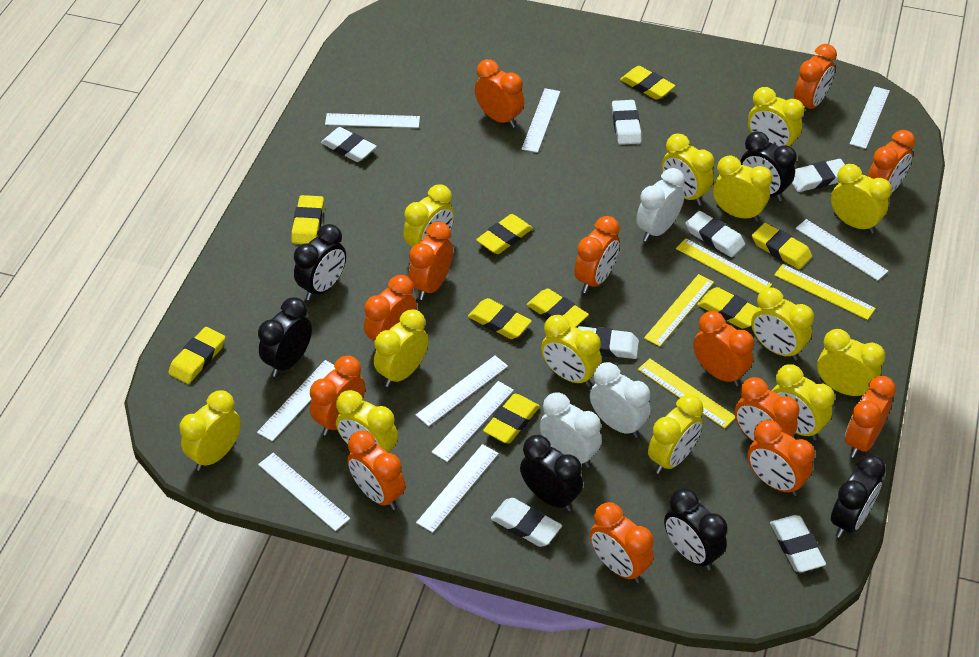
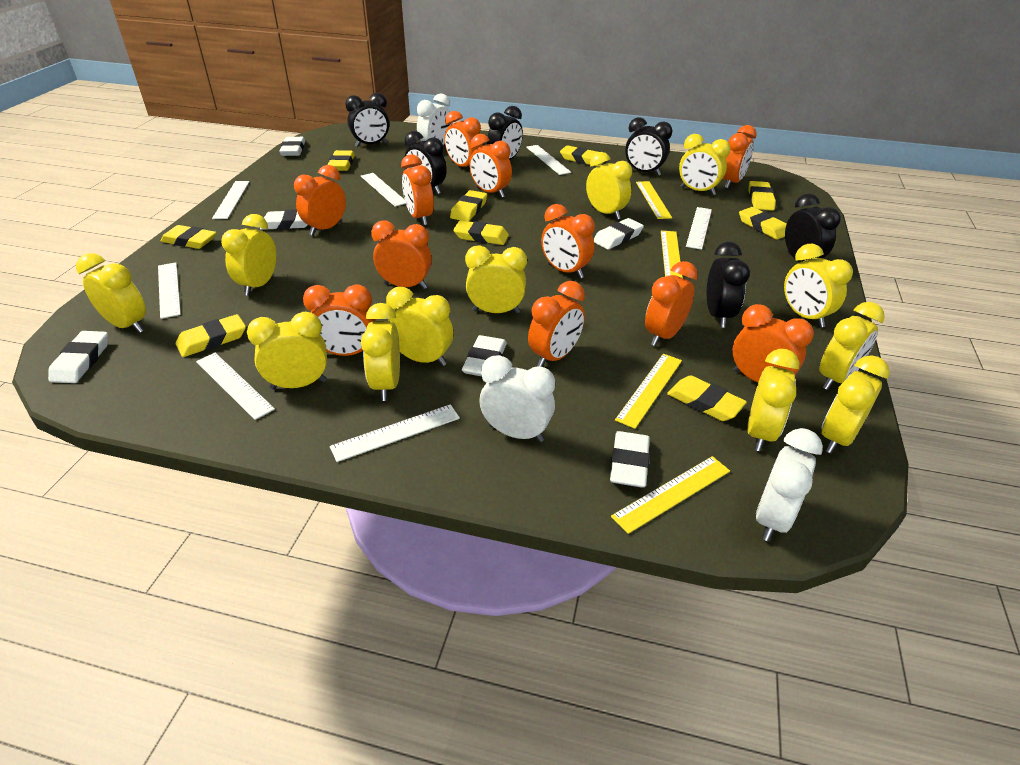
orange clock: 13 -> 11
white eraser: 7 -> 6
white ruler: 9 -> 7
yellow clock: 13 -> 12

